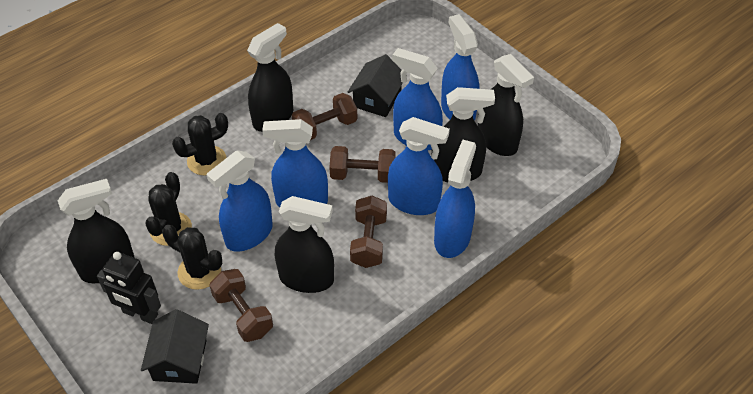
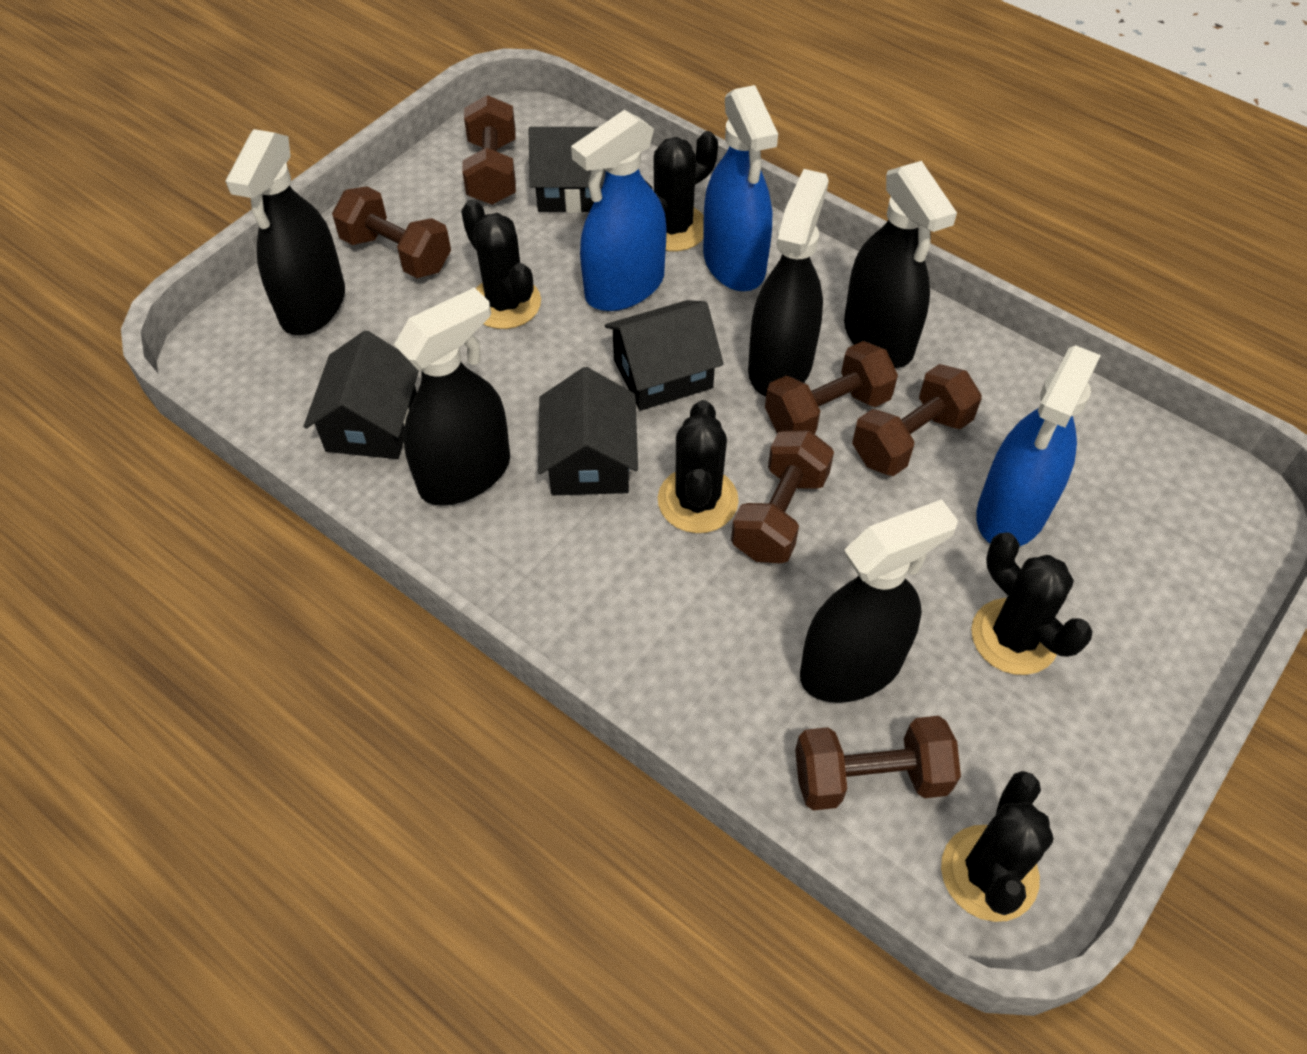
black cactus: 3 -> 5
black house: 2 -> 4
black robot: 1 -> 0
blue spray bottle: 6 -> 3
brown dumbbell: 4 -> 6

